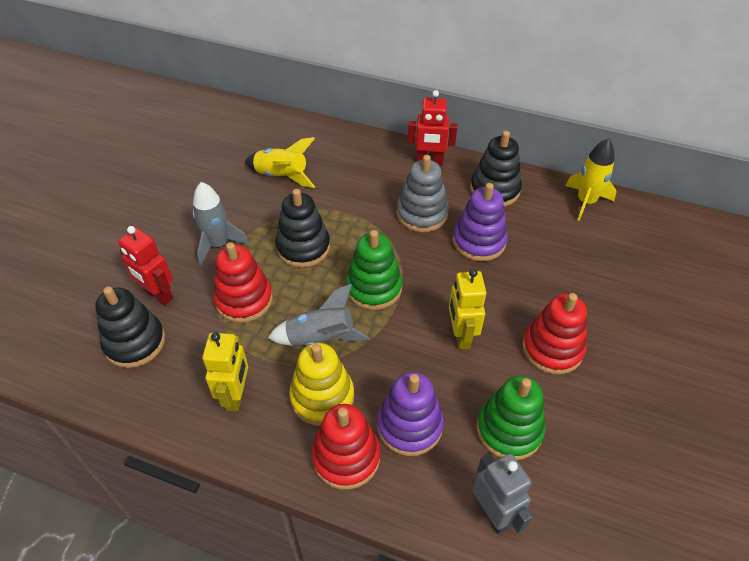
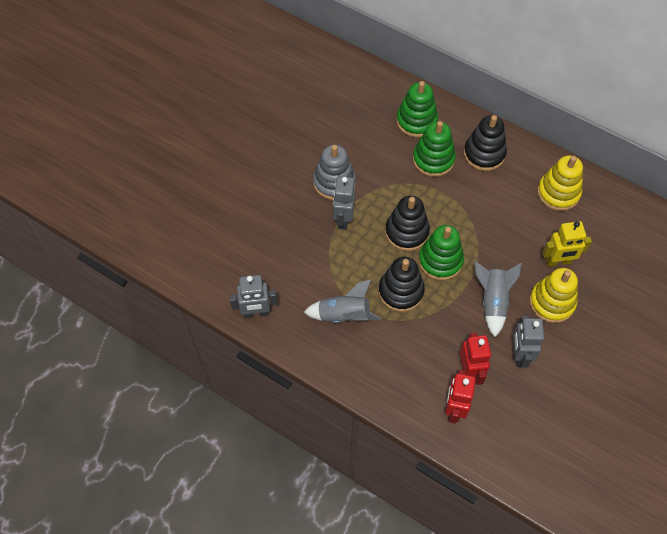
green stacking toy: 2 -> 3
grey robot: 1 -> 3
purple stacking toy: 2 -> 0
red stacking toy: 3 -> 0
yellow robot: 2 -> 1
yellow rocket: 2 -> 0
yellow stacking toy: 1 -> 2

